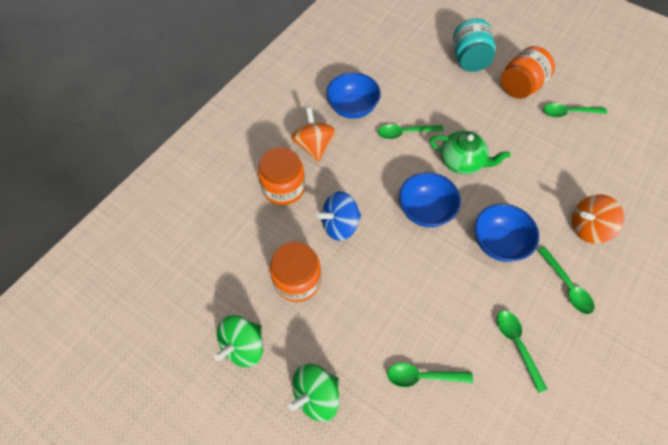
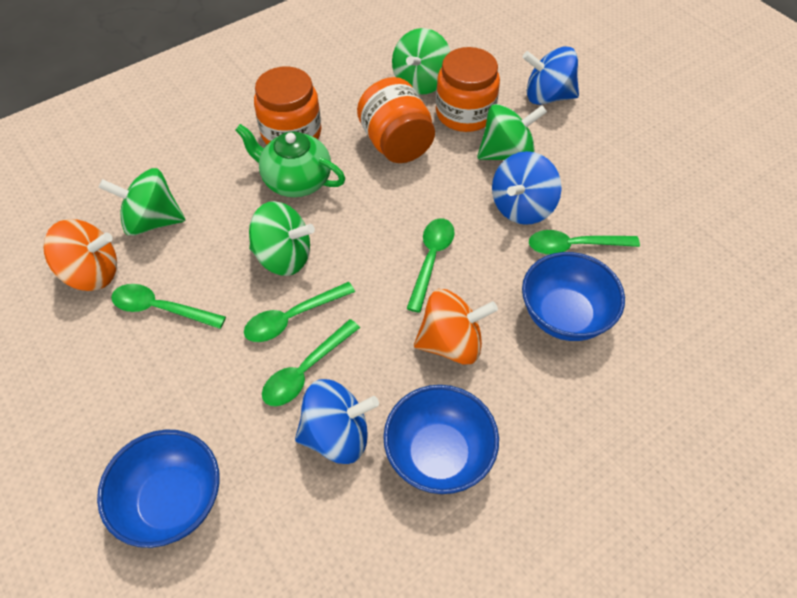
blue spinning top: 1 -> 3
green spinning top: 2 -> 4
turquoise jar: 1 -> 0

